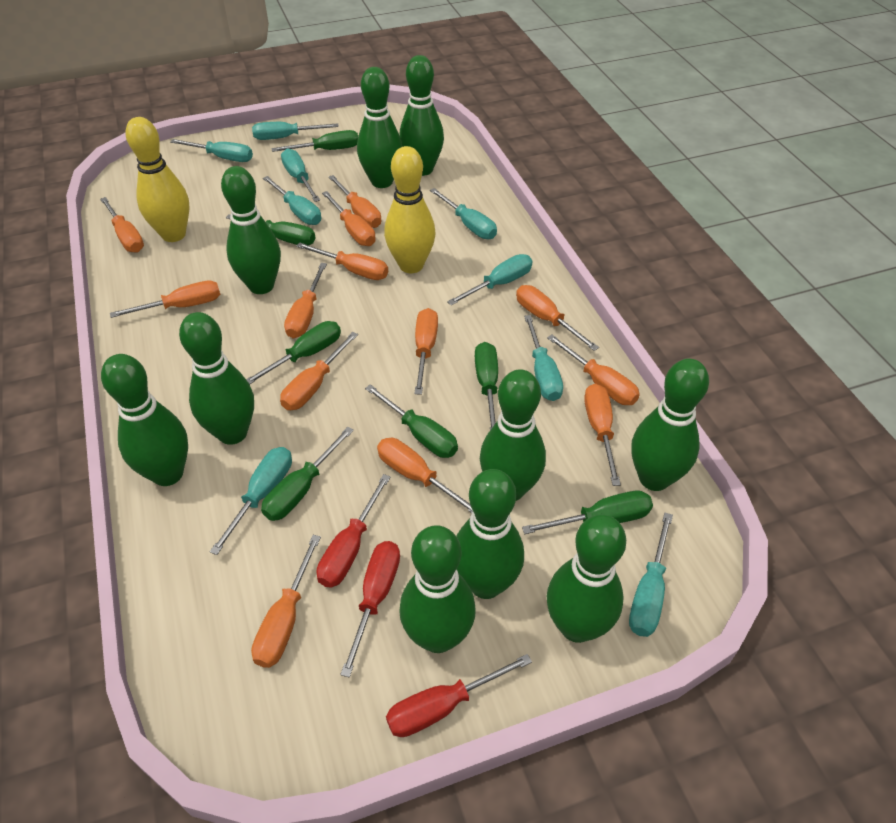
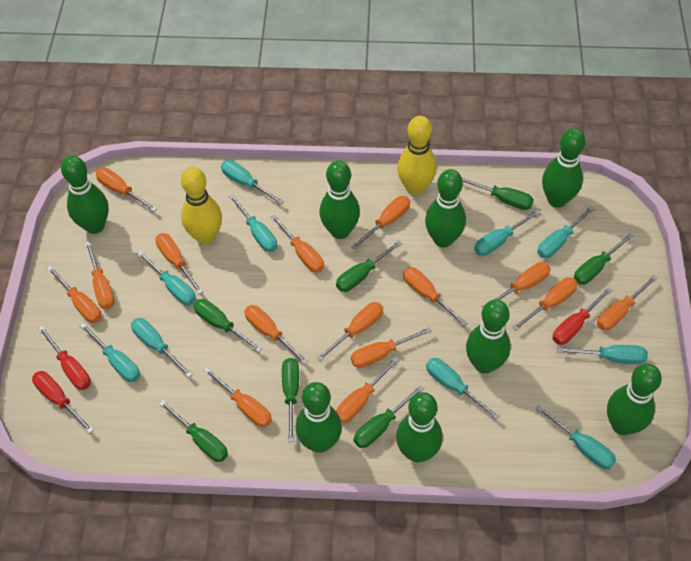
green bowling pin: 10 -> 8
orange screwdriver: 13 -> 15
turquoise screwdriver: 9 -> 10

